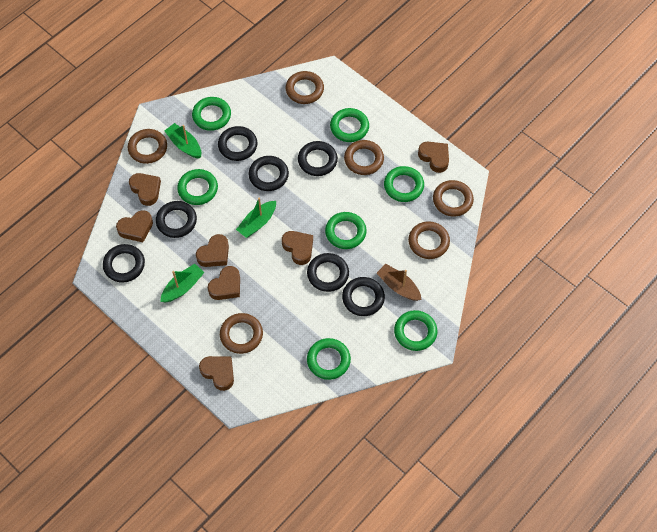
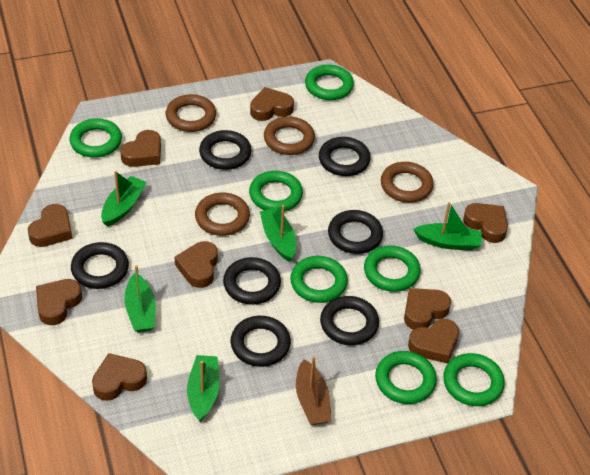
brown heart: 7 -> 9
brown ring: 6 -> 4
green boat: 3 -> 5

